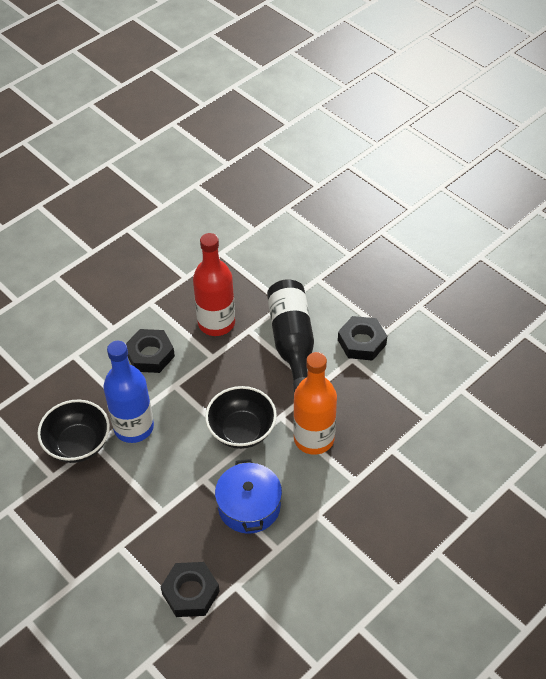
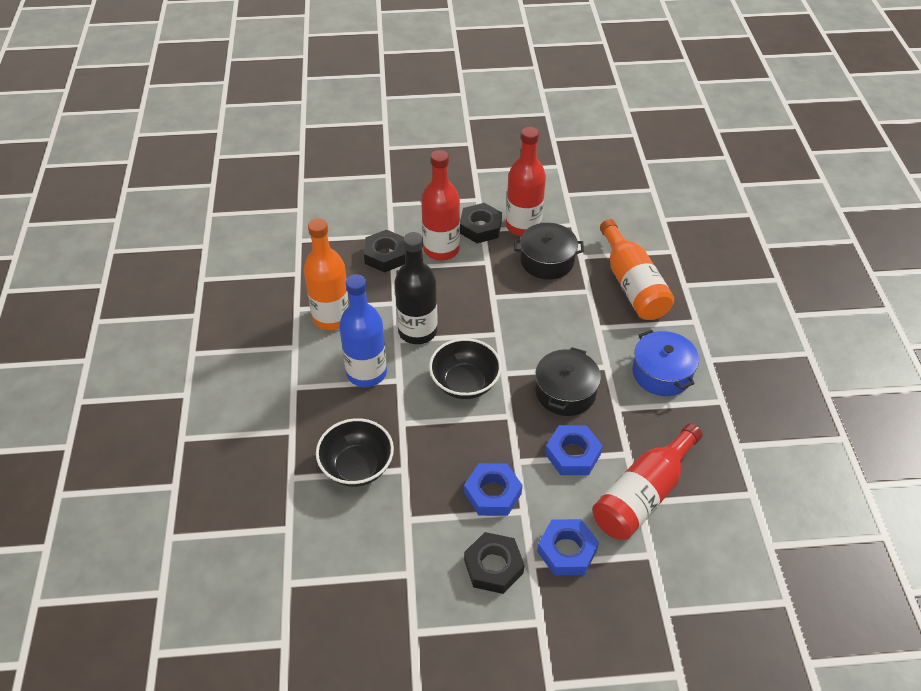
black pot: 0 -> 2
blue nut: 0 -> 3
orange bottle: 1 -> 2
red bottle: 1 -> 3

